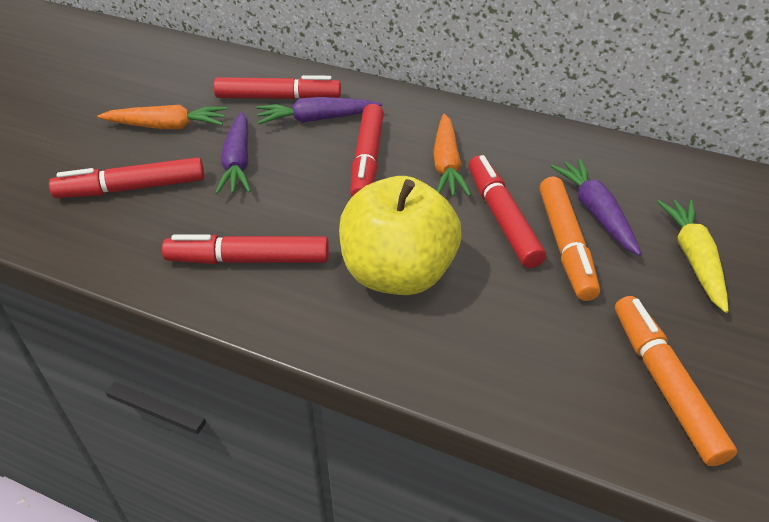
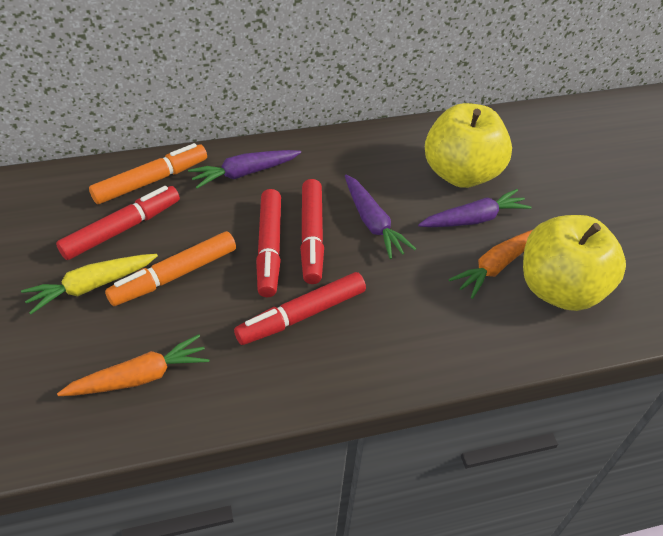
red marker: 5 -> 4
yellow apple: 1 -> 2

